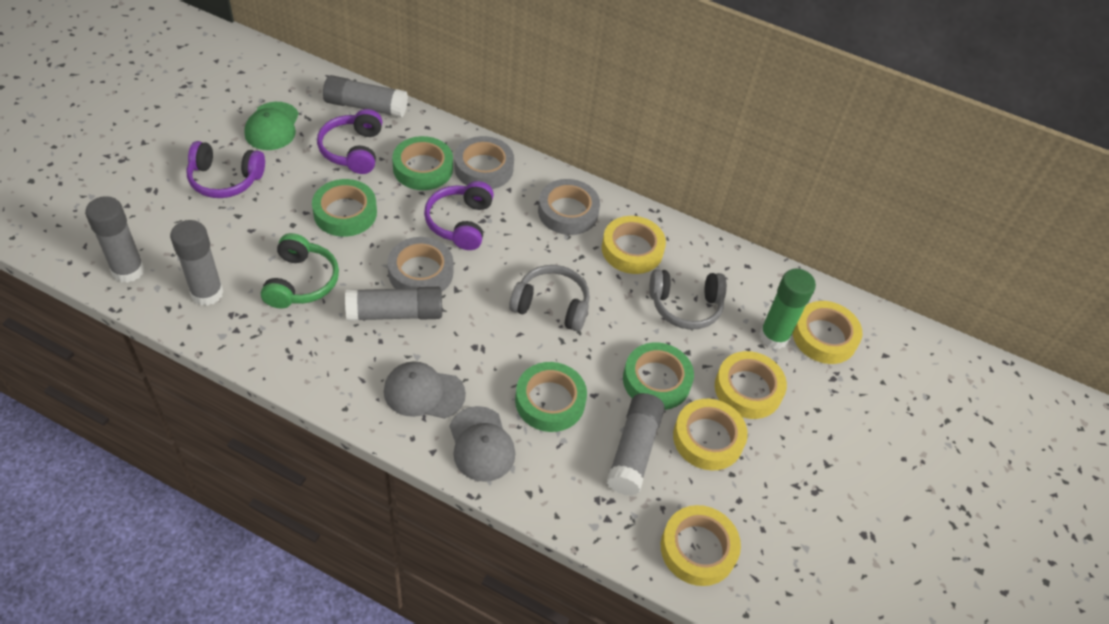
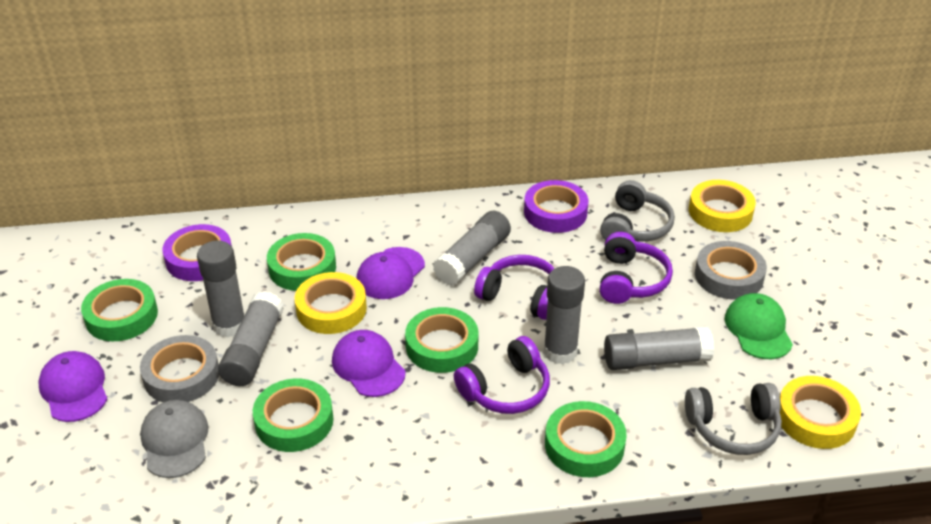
green glue stick: 1 -> 0
green headphones: 1 -> 0
green tape: 4 -> 5
grey cap: 2 -> 1
grey tape: 3 -> 2
purple cap: 0 -> 3
purple tape: 0 -> 2
yellow tape: 5 -> 3

